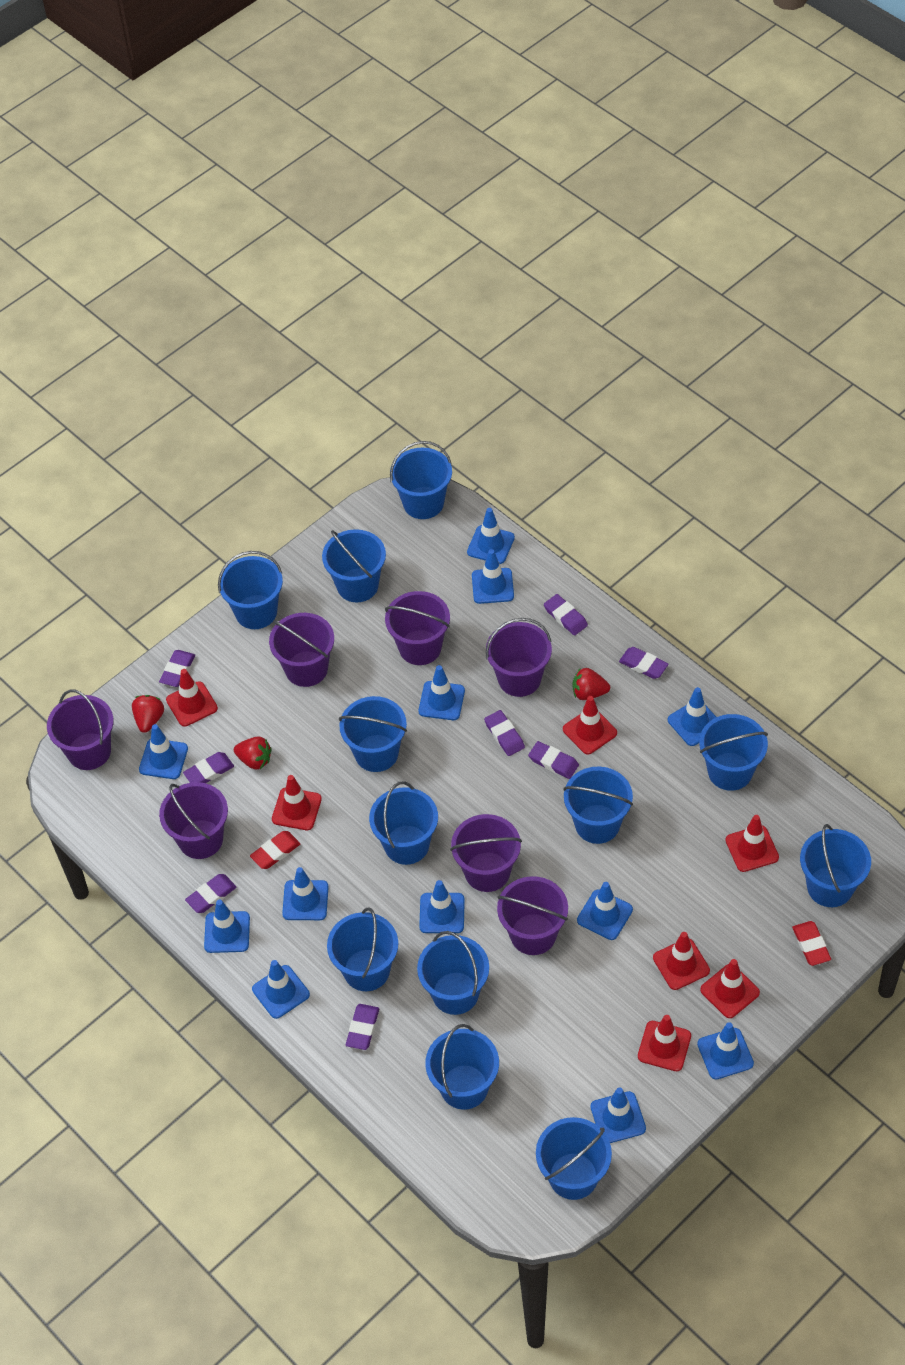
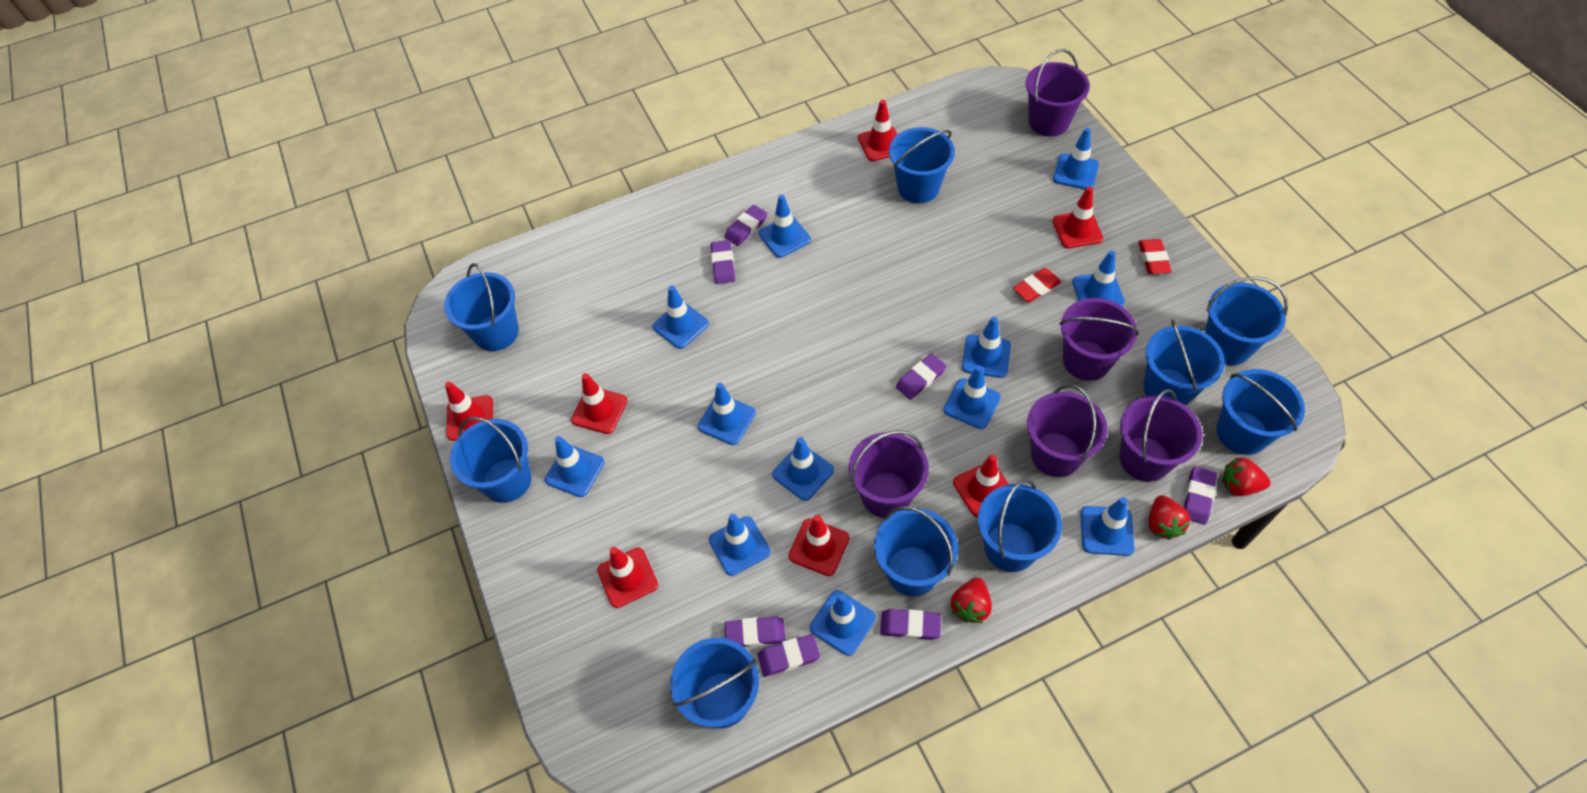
blue bucket: 12 -> 9
purple bucket: 7 -> 5
purple eraser: 8 -> 7

